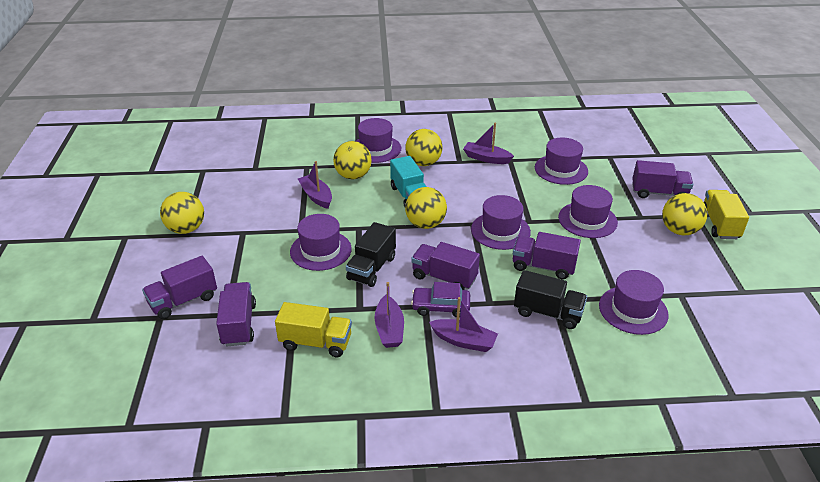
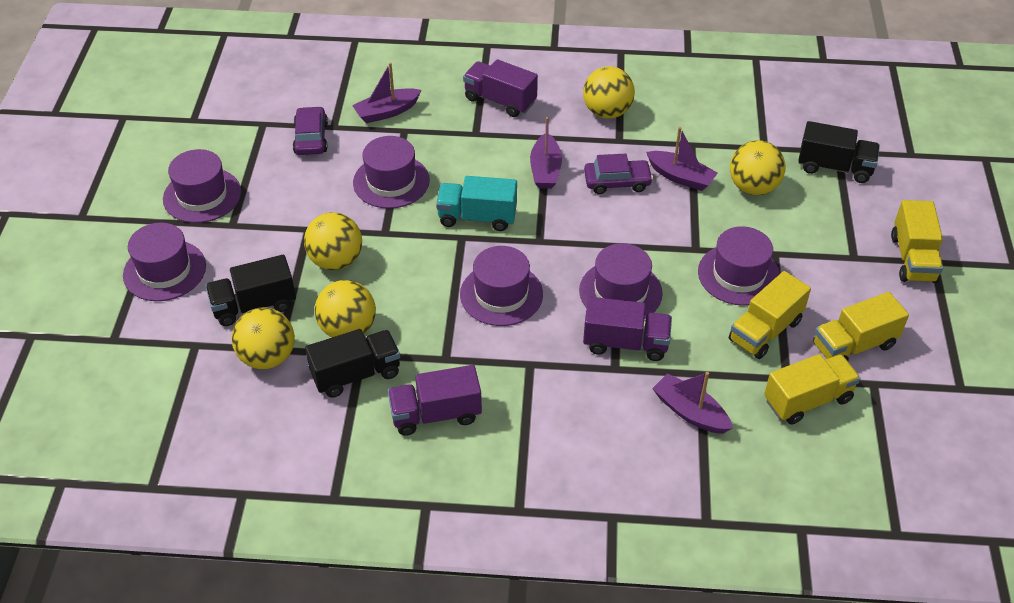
black truck: 2 -> 3
purple car: 1 -> 2
purple truck: 5 -> 3
yellow truck: 2 -> 4

